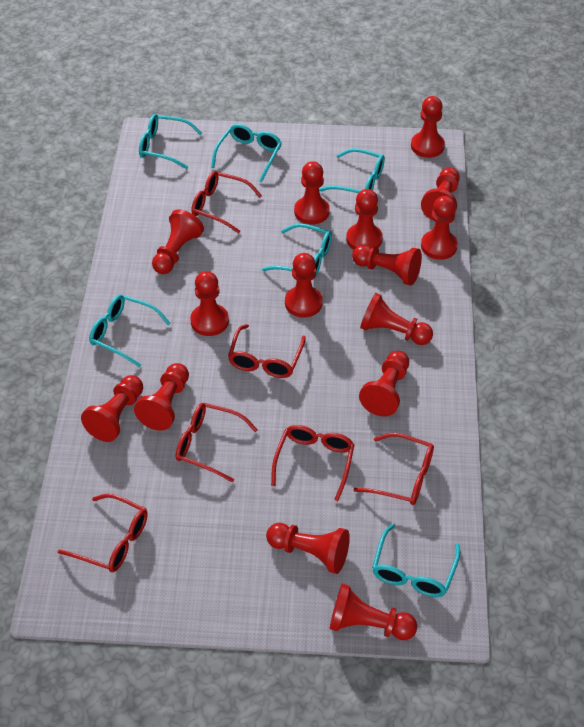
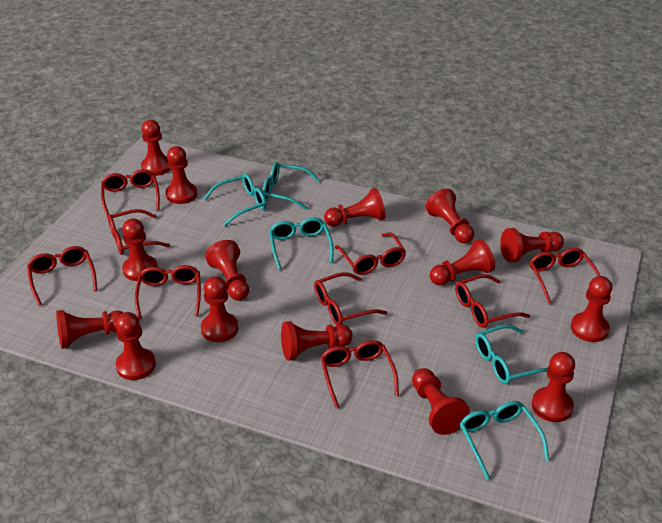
red glasses: 6 -> 9
turquoise glasses: 6 -> 5

